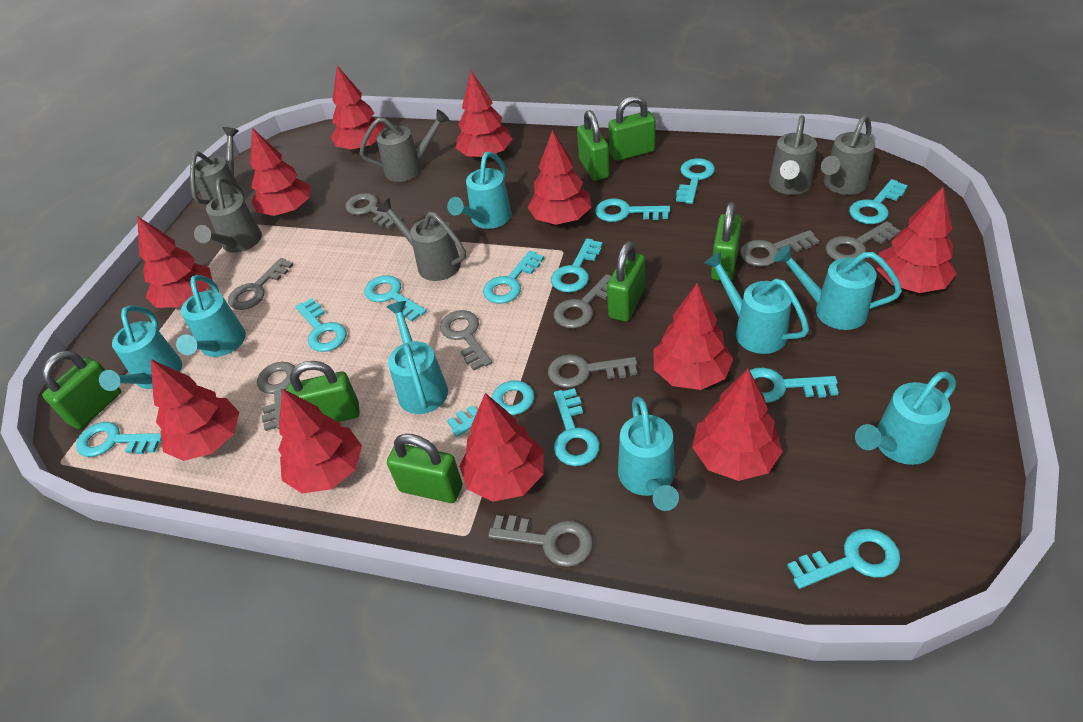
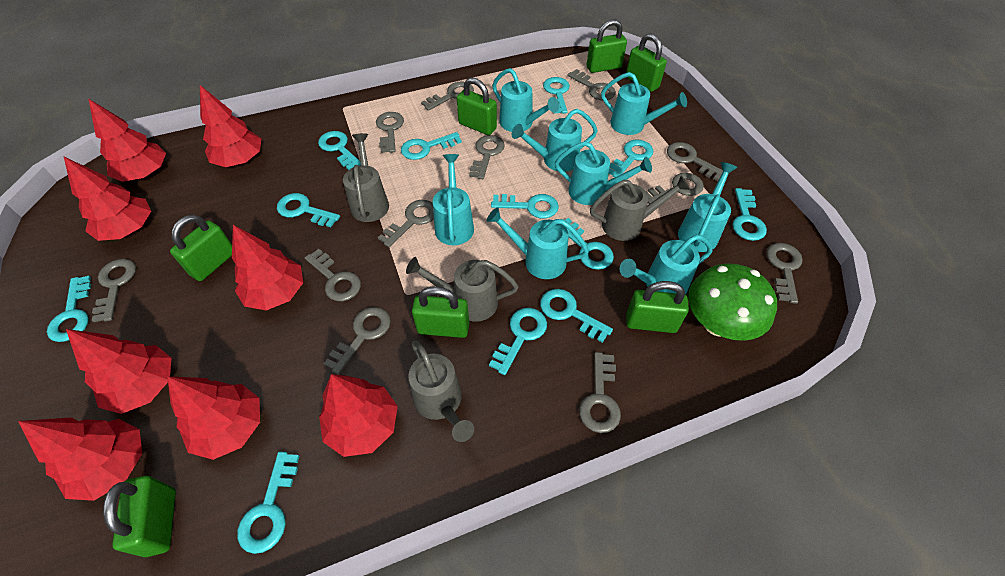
green mushroom: 0 -> 1
grey key: 9 -> 12
grey watering can: 6 -> 4
red tree: 11 -> 8

